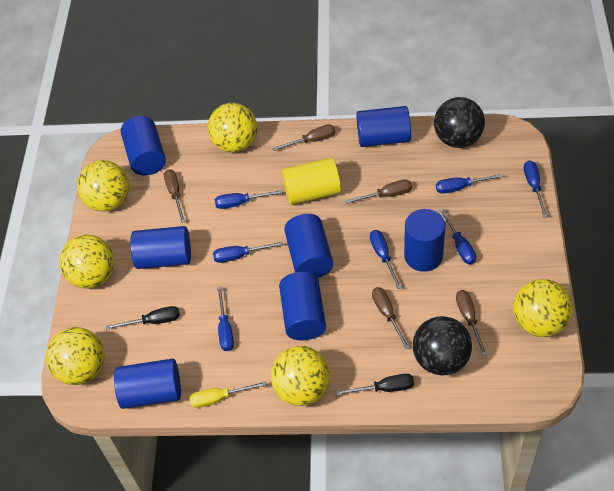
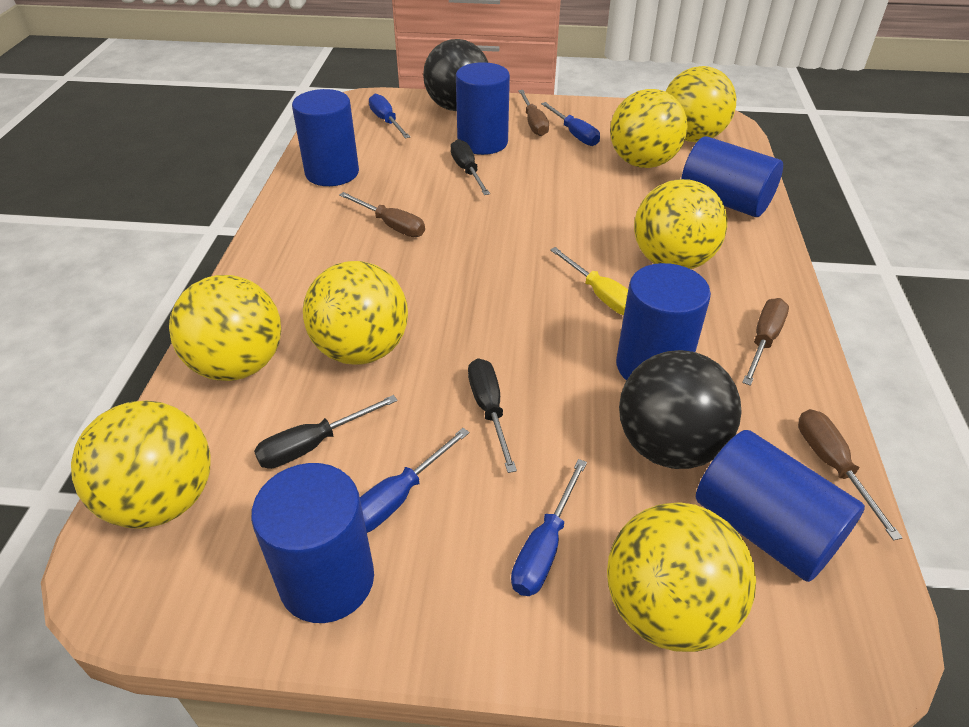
black screwdriver: 2 -> 3
blue cylinder: 7 -> 6
blue screwdriver: 7 -> 4
brown screwdriver: 5 -> 4
yellow ball: 6 -> 7
yellow cylinder: 1 -> 0

